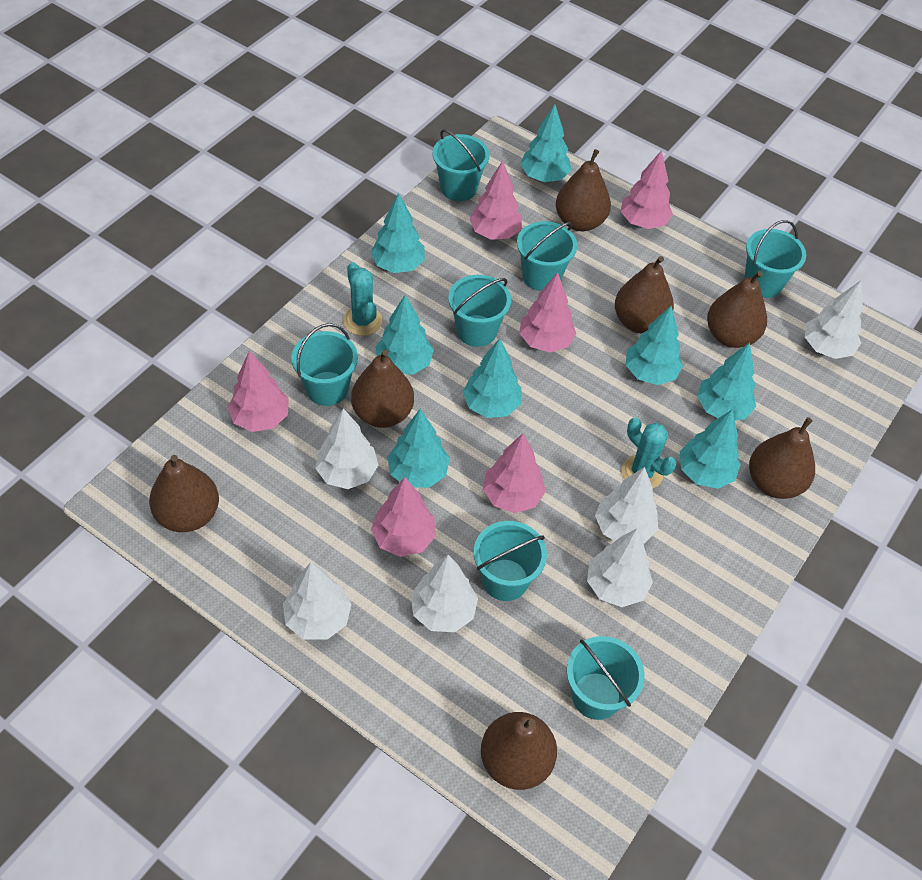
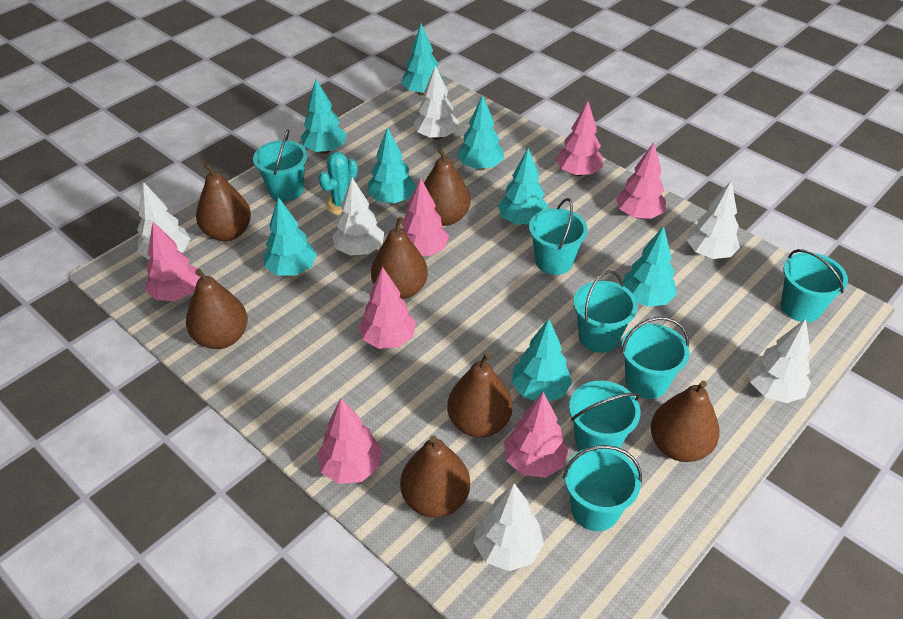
pink tree: 6 -> 7
turquoise cactus: 2 -> 1

